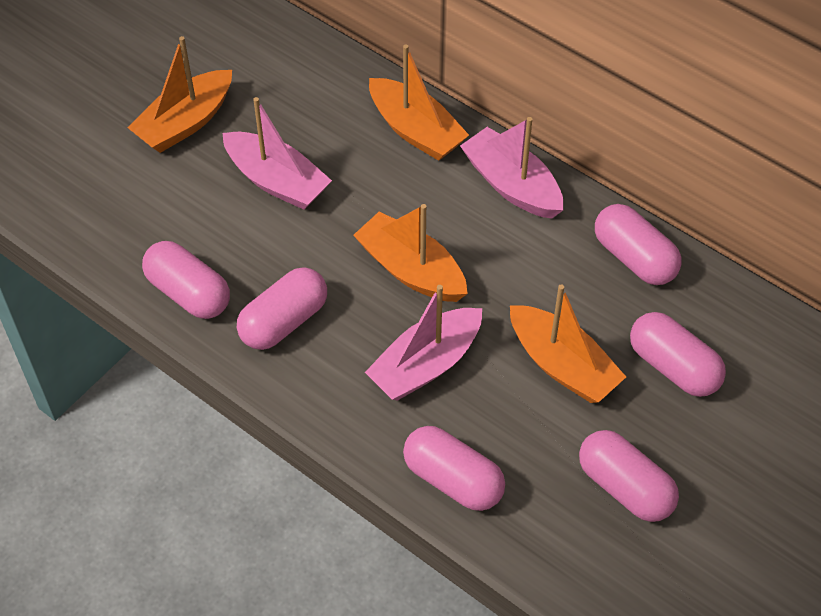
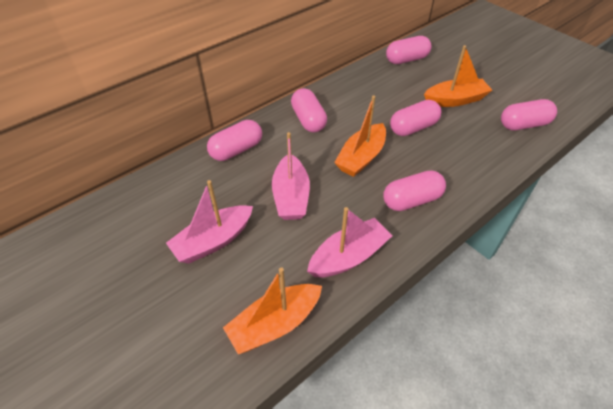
orange boat: 4 -> 3

